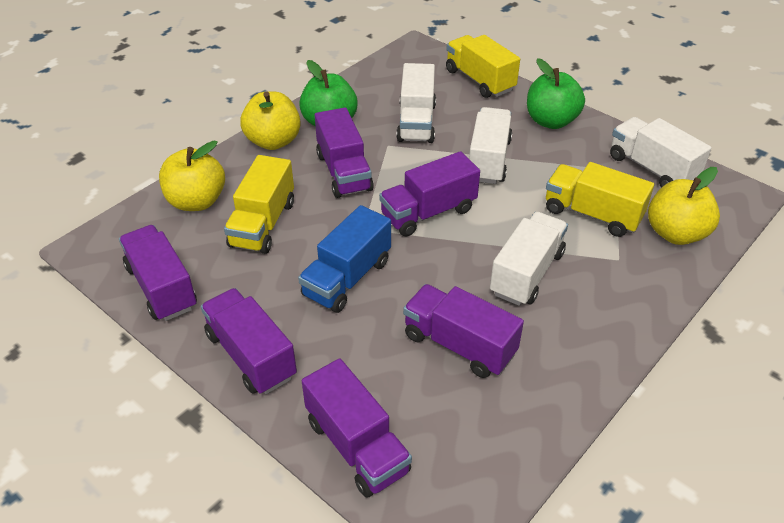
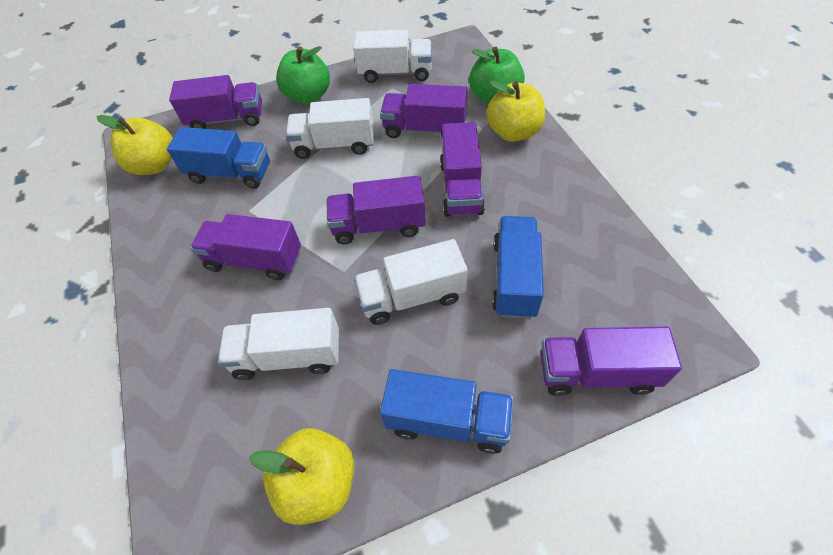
blue truck: 1 -> 3
yellow truck: 3 -> 0

